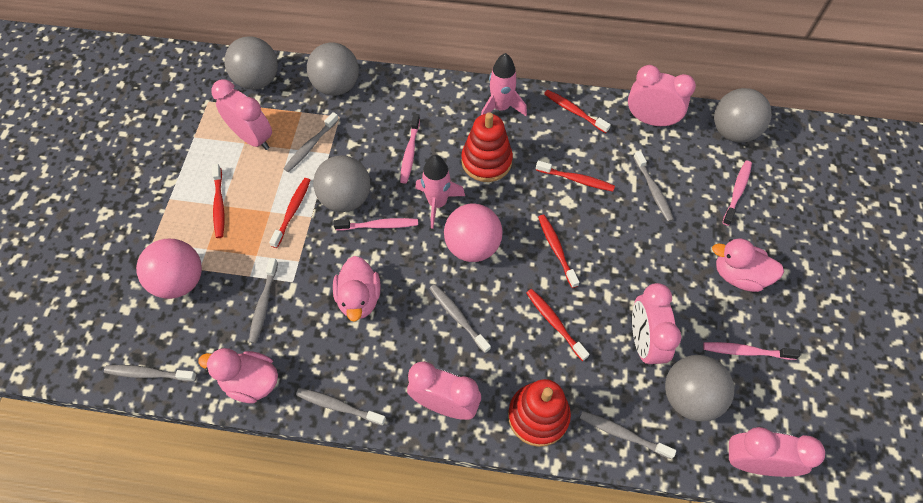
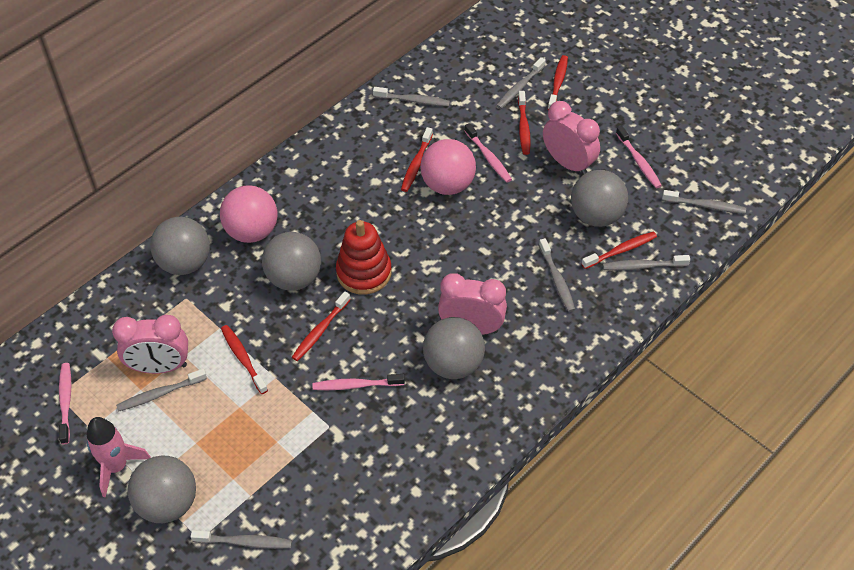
pink clock: 5 -> 3
pink duck: 3 -> 0
pink rocket: 2 -> 1
red stacking toy: 2 -> 1

